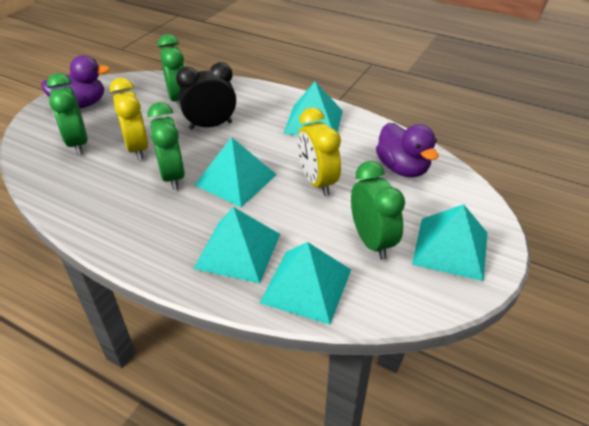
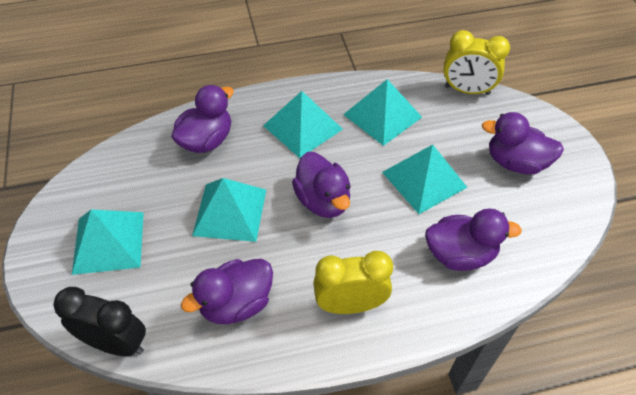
green clock: 4 -> 0
purple duck: 2 -> 5

